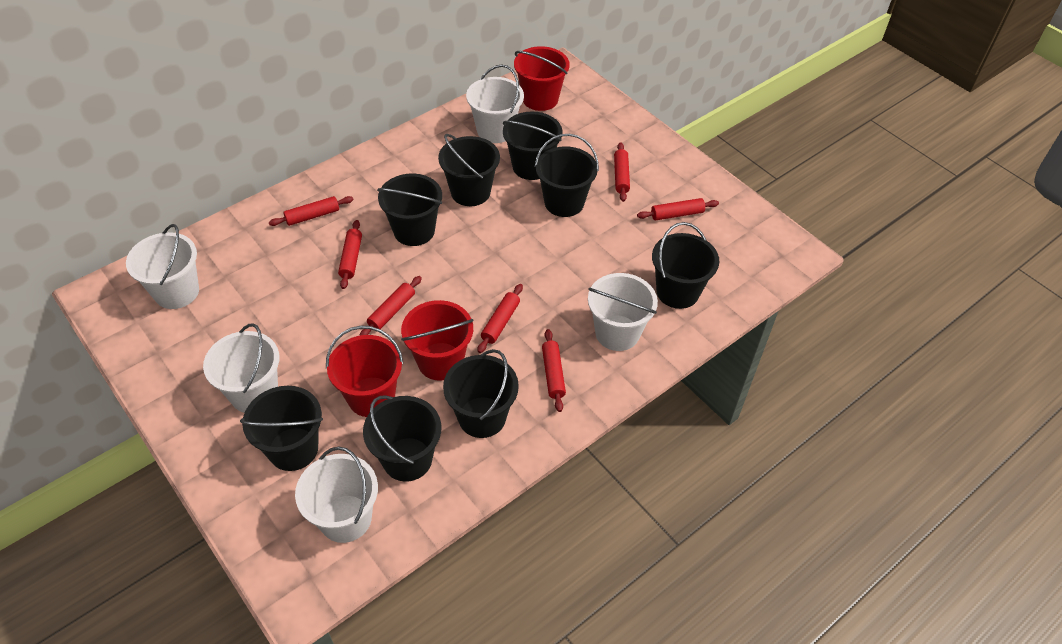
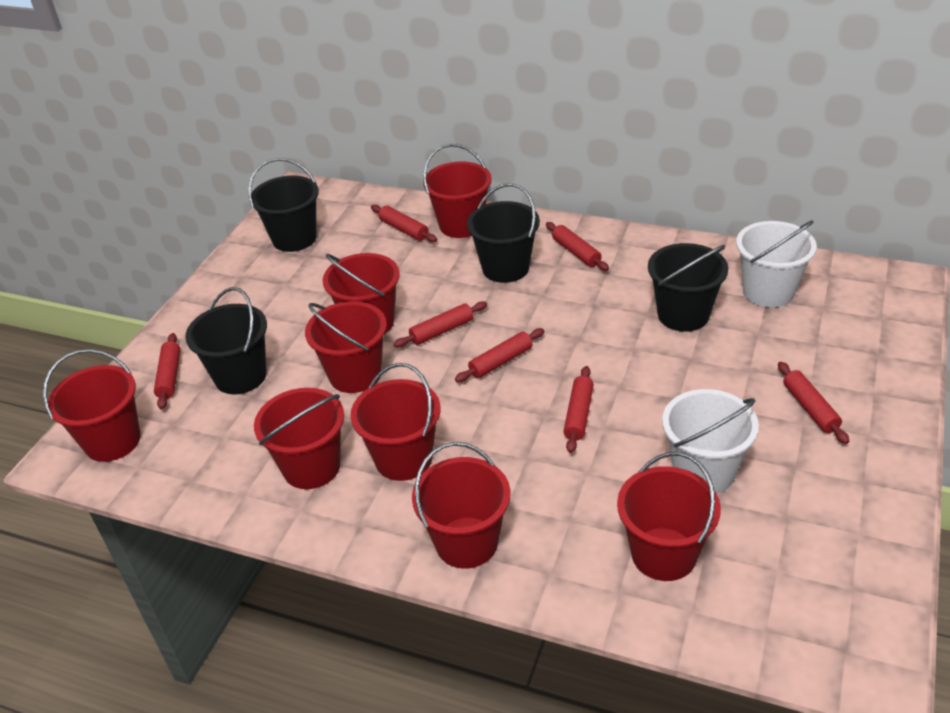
black bucket: 8 -> 4
red bucket: 3 -> 8
white bucket: 5 -> 2

